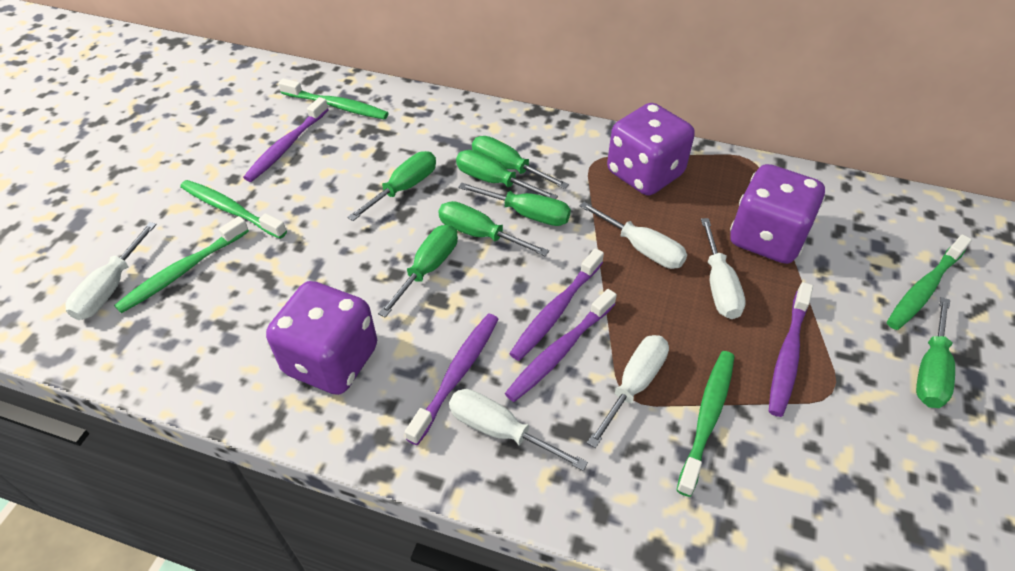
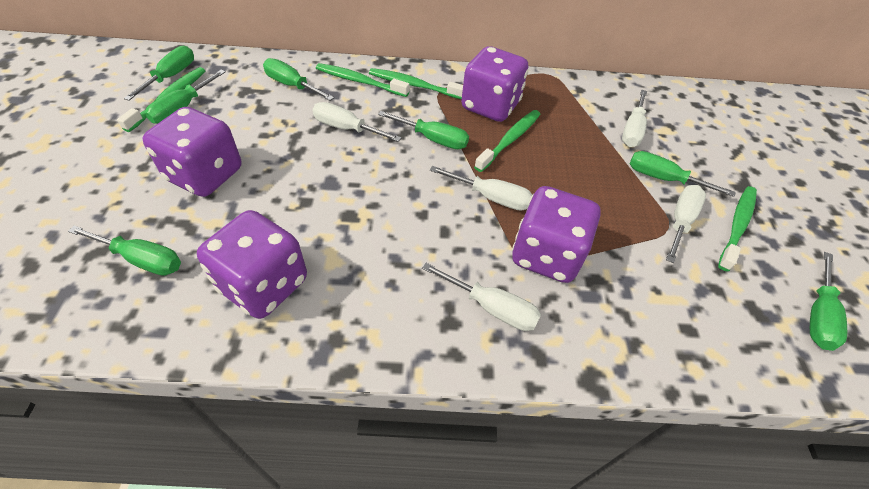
purple dice: 3 -> 4
purple toothbrush: 5 -> 0

